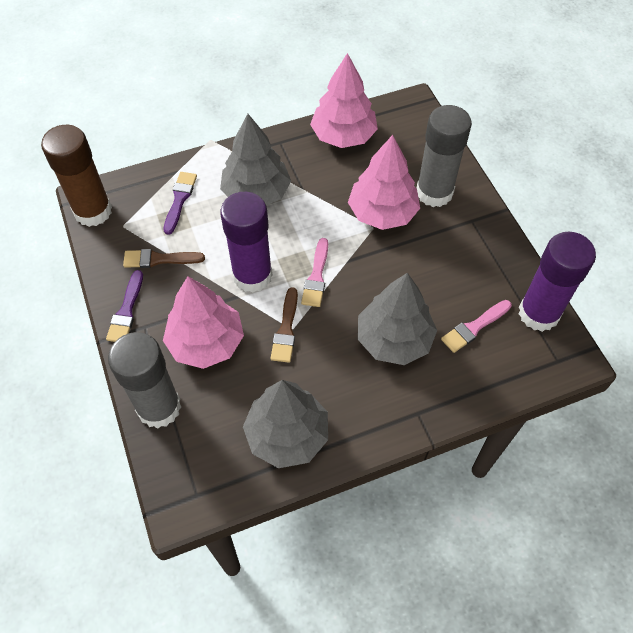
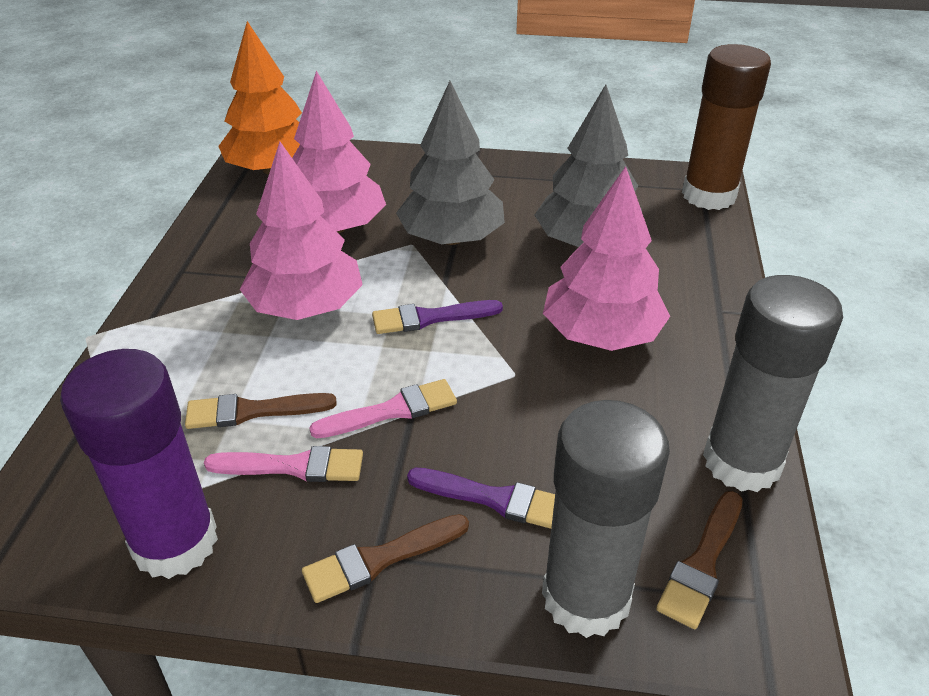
brown brush: 2 -> 3
grey tree: 3 -> 2
orange tree: 0 -> 1
purple glue stick: 2 -> 1

